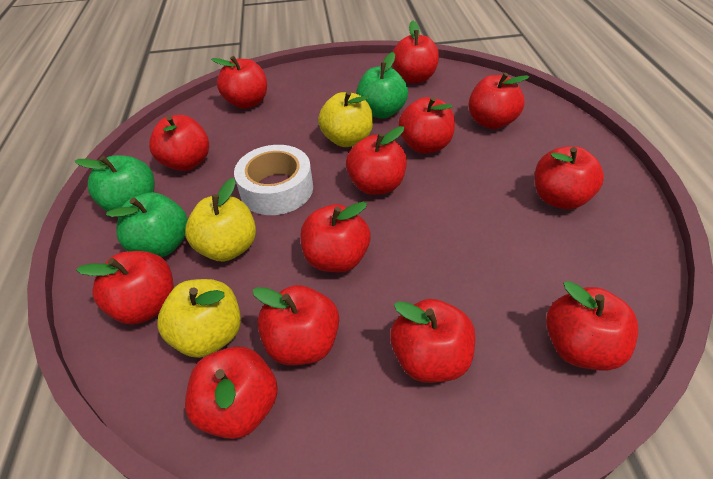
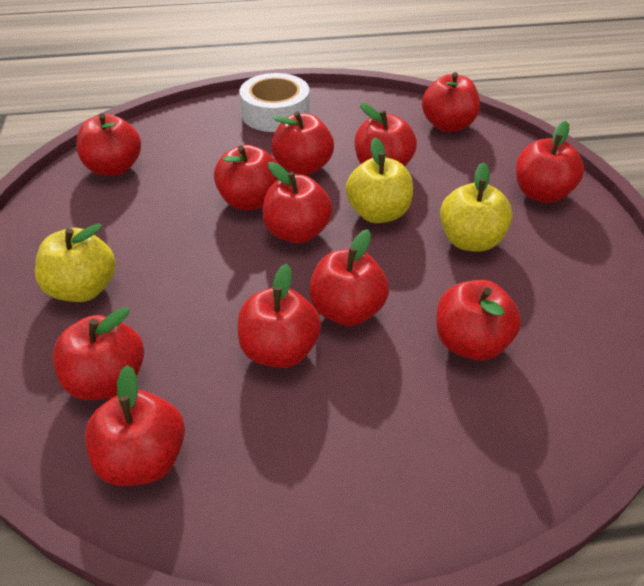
green apple: 3 -> 0
red apple: 13 -> 12

